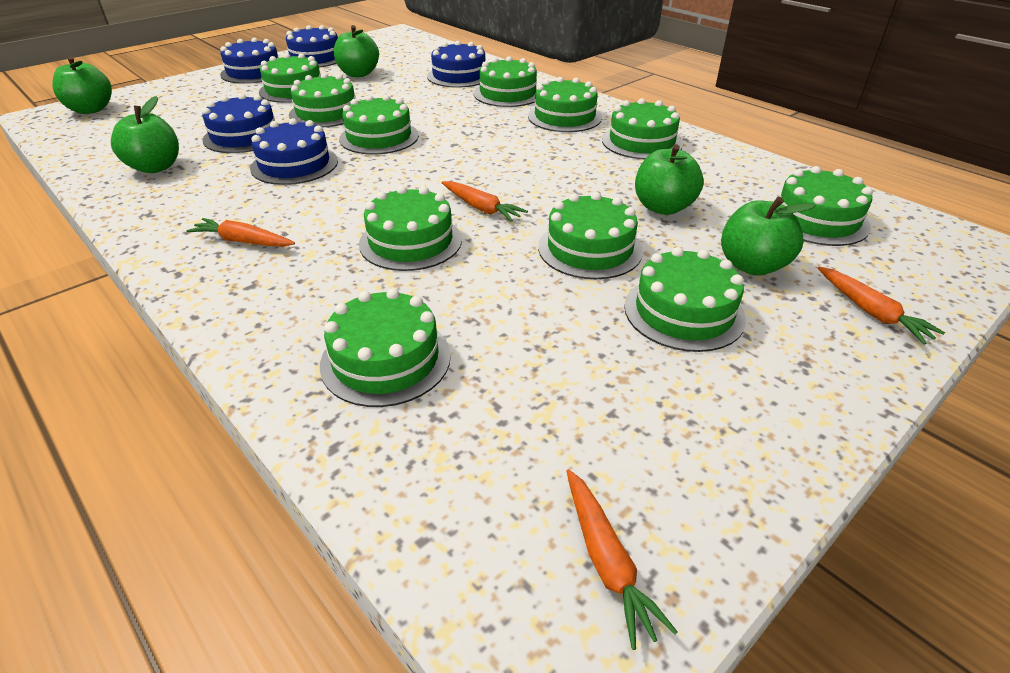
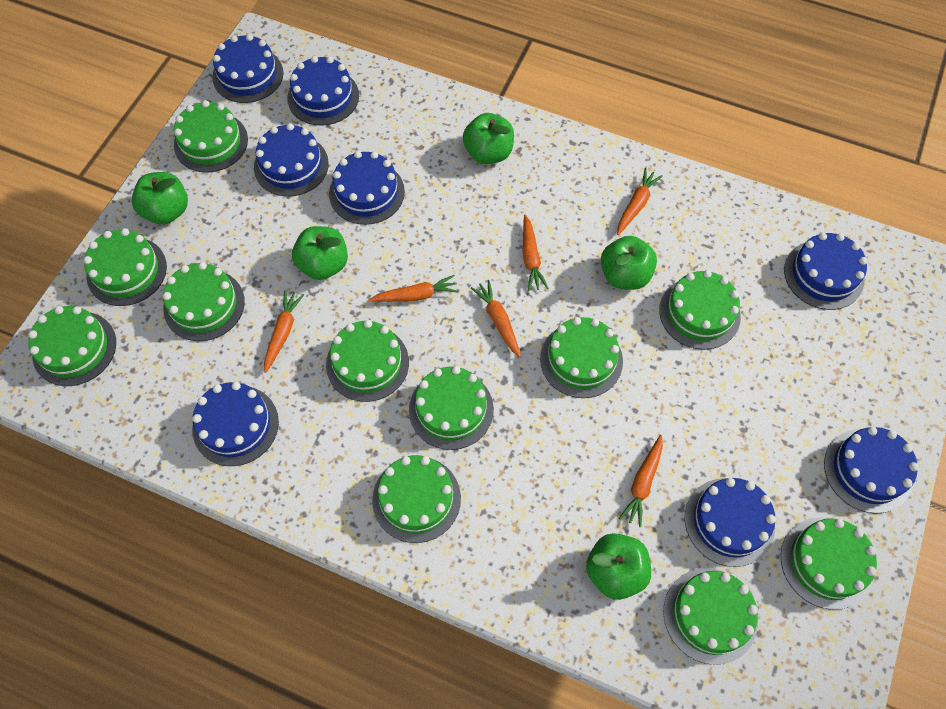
blue cake: 5 -> 8
orange carrot: 4 -> 6

